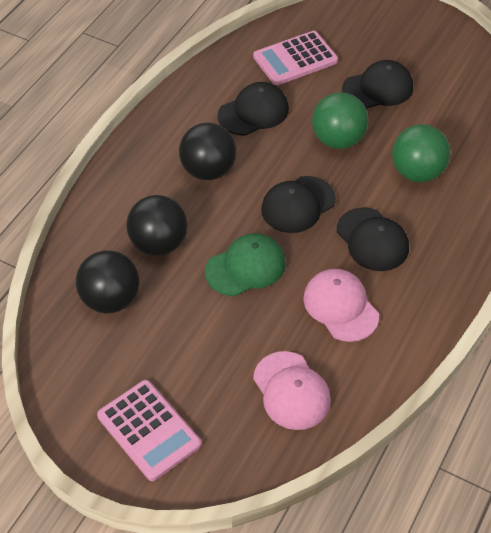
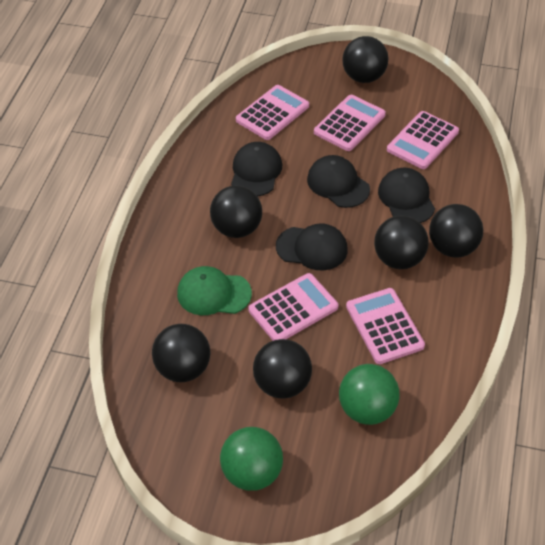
black ball: 3 -> 6
pink calculator: 2 -> 5
pink cap: 2 -> 0

